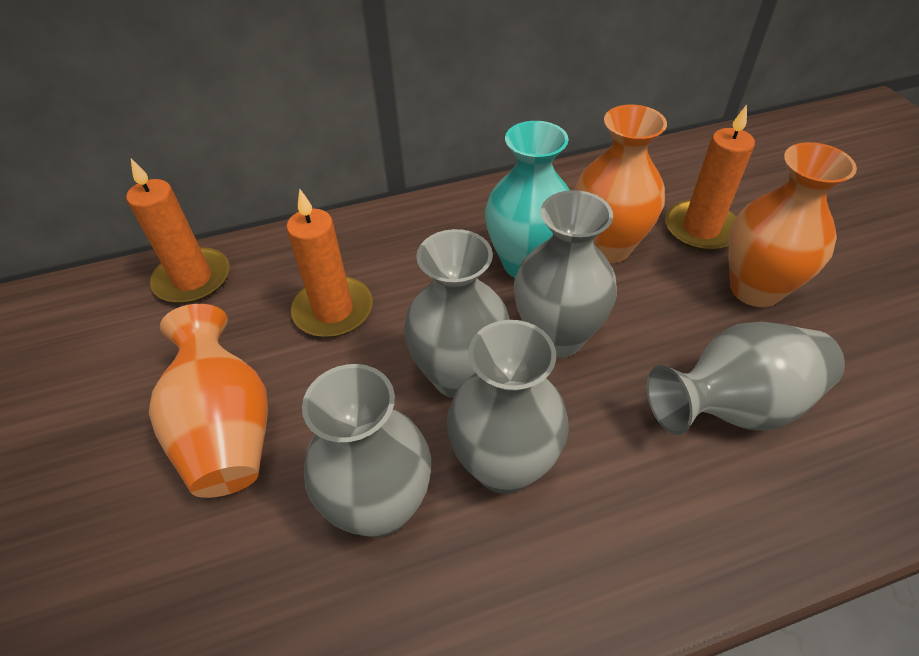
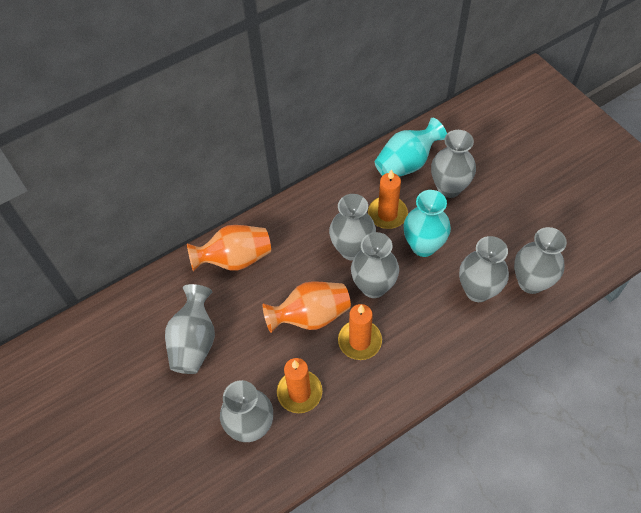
grey vase: 5 -> 7
orange vase: 3 -> 2
turquoise vase: 1 -> 2

